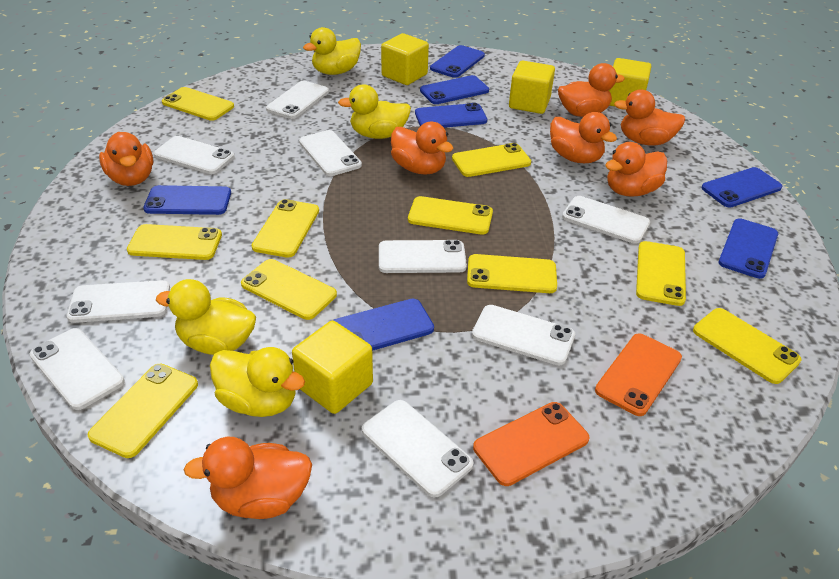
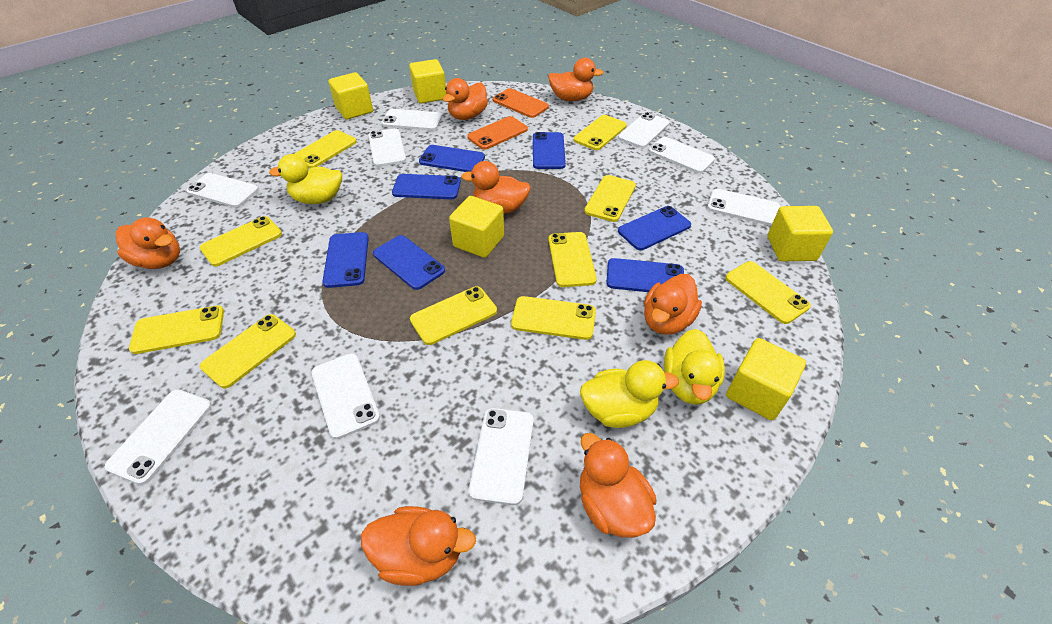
yellow cube: 4 -> 5
yellow duck: 4 -> 3

